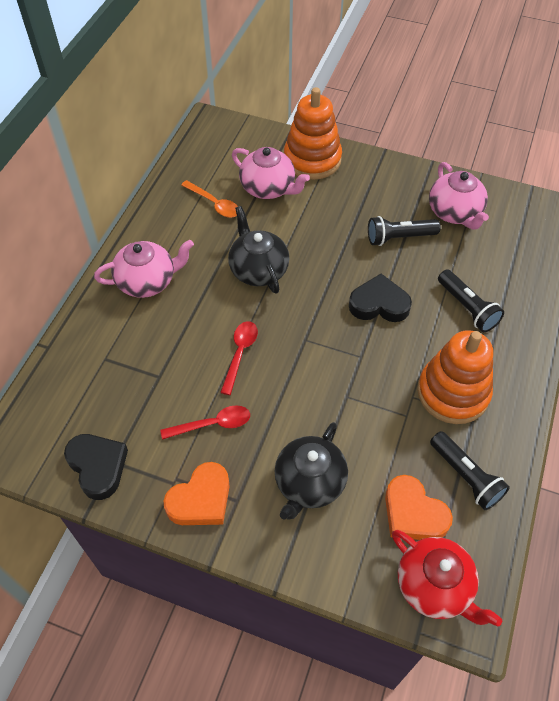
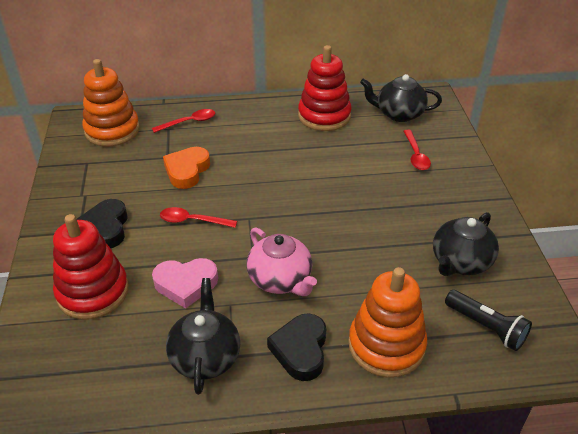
black flashlight: 3 -> 1
black teapot: 2 -> 3
orange heart: 2 -> 1
orange spoon: 1 -> 0
pink heart: 0 -> 1
pink teapot: 3 -> 1
red spoon: 2 -> 3
red stacking toy: 0 -> 2
red teapot: 1 -> 0

